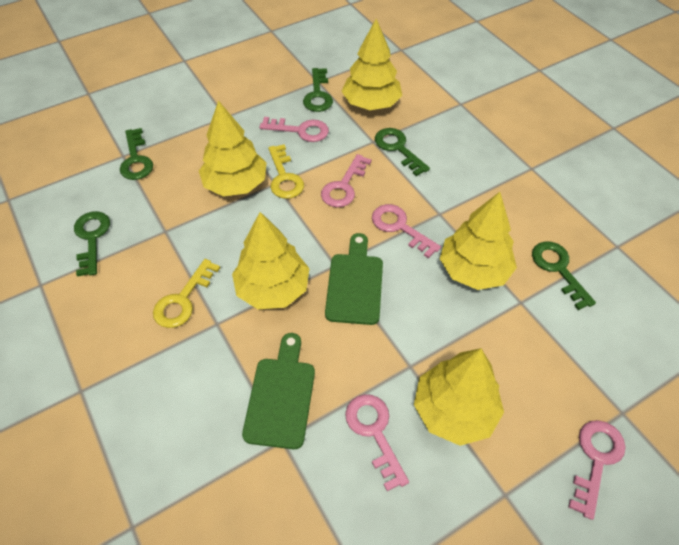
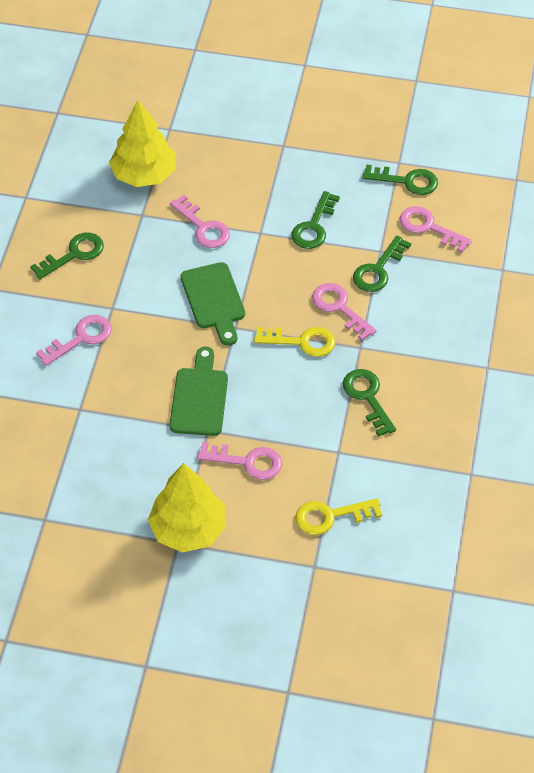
yellow tree: 5 -> 2

